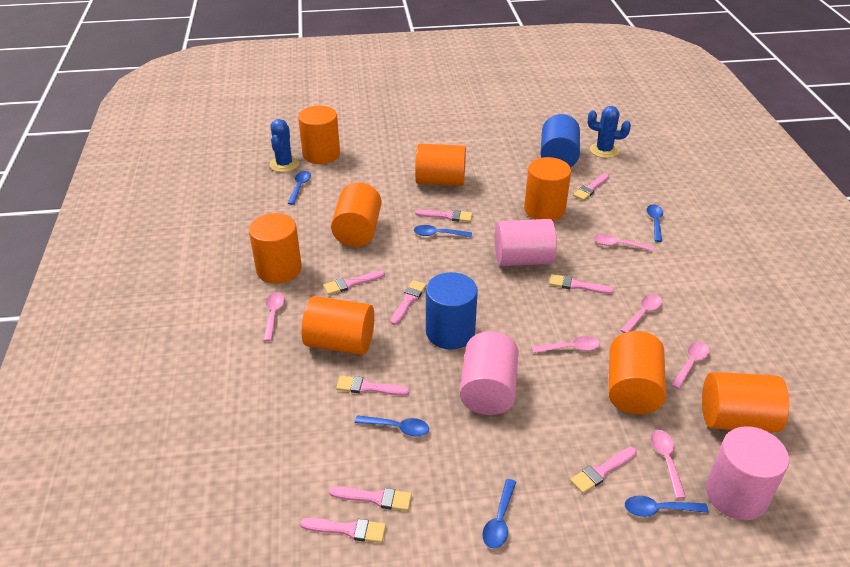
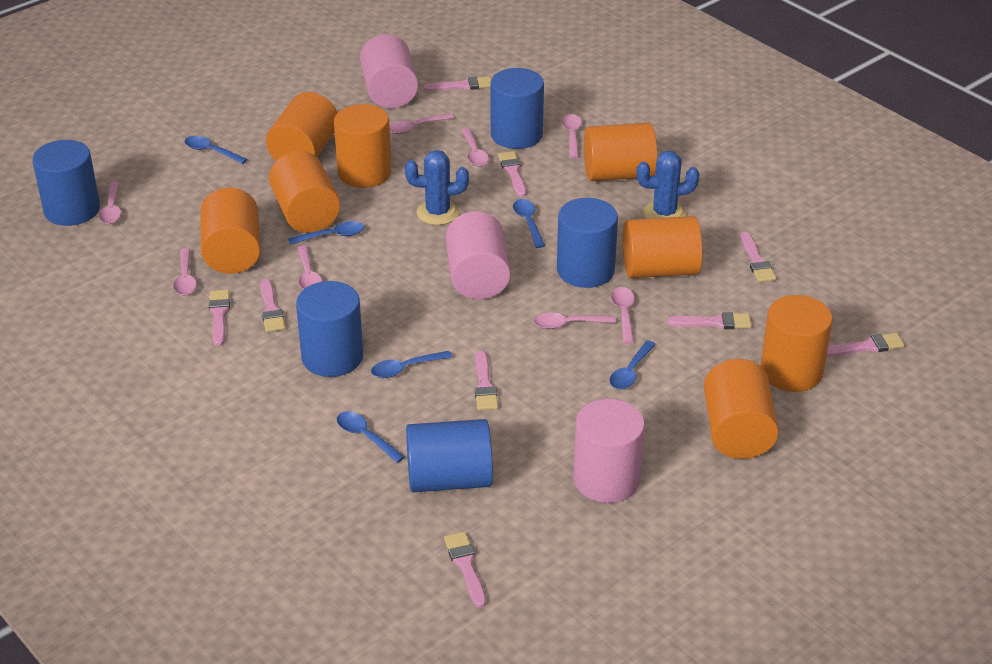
blue cylinder: 2 -> 5
pink spoon: 6 -> 8

